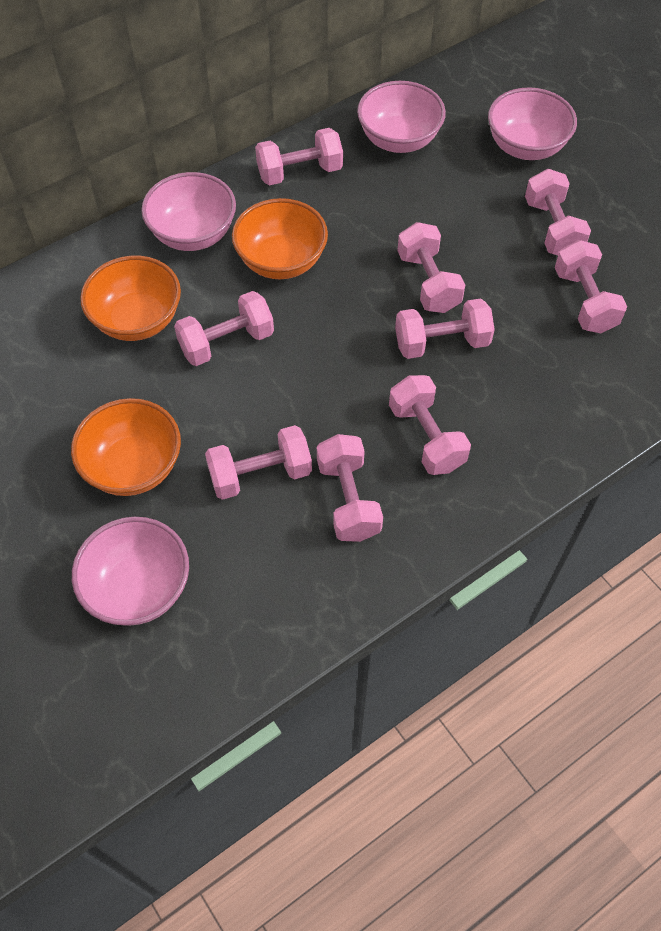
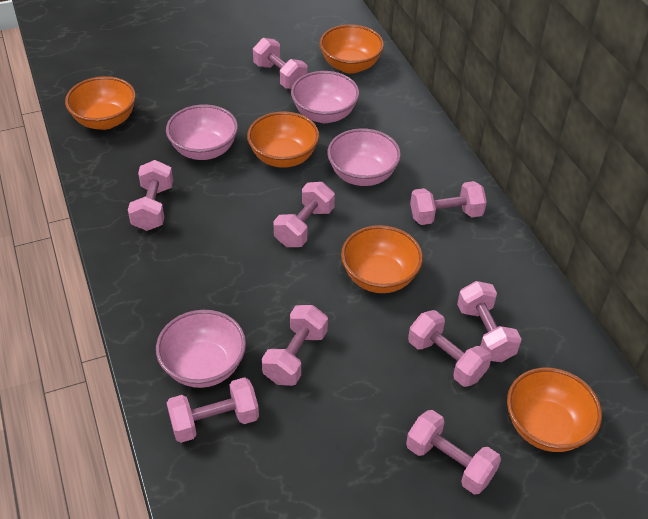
orange bowl: 3 -> 5

